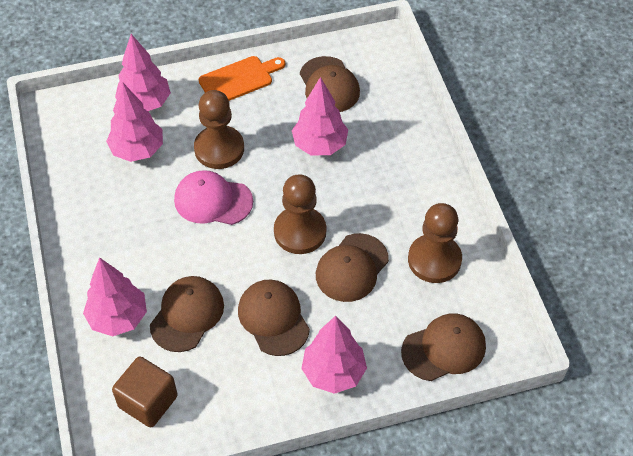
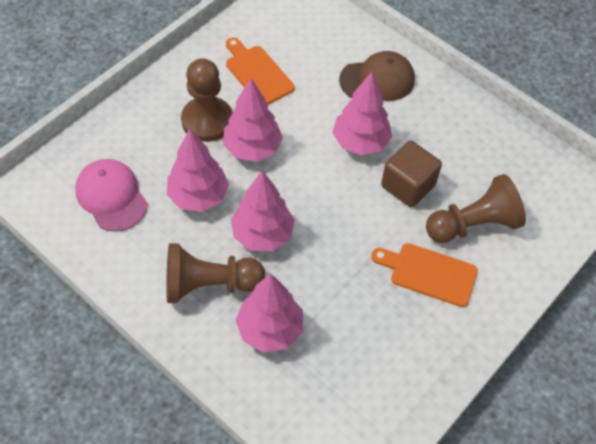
brown cap: 5 -> 1
orange cutting board: 1 -> 2

